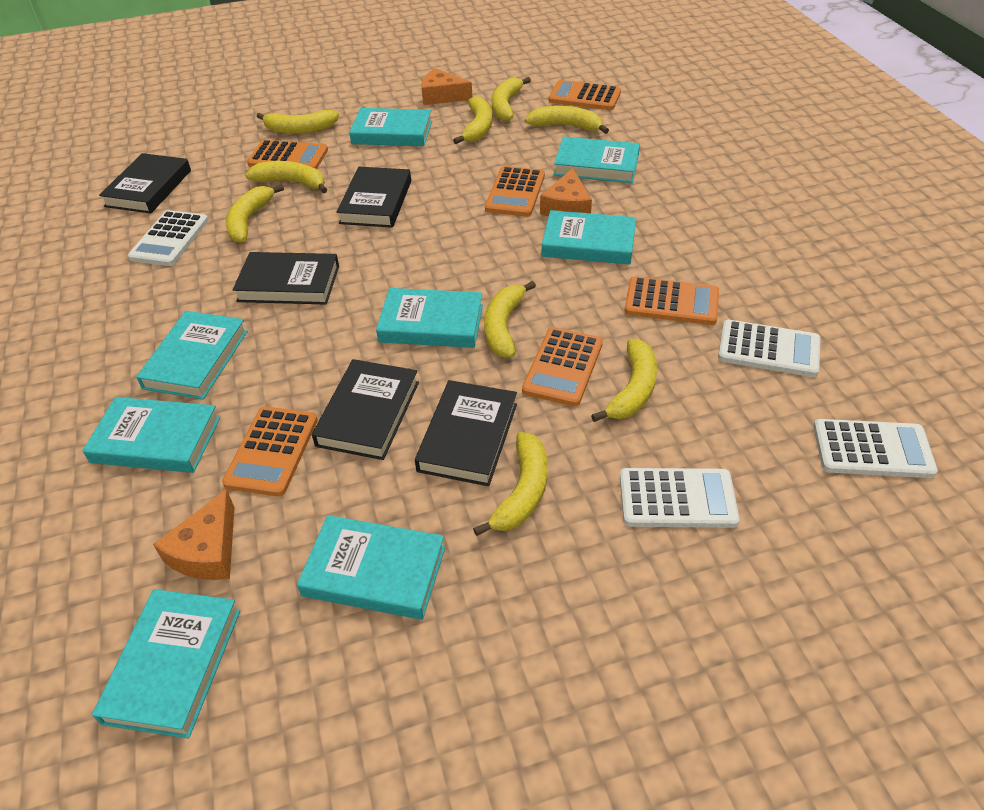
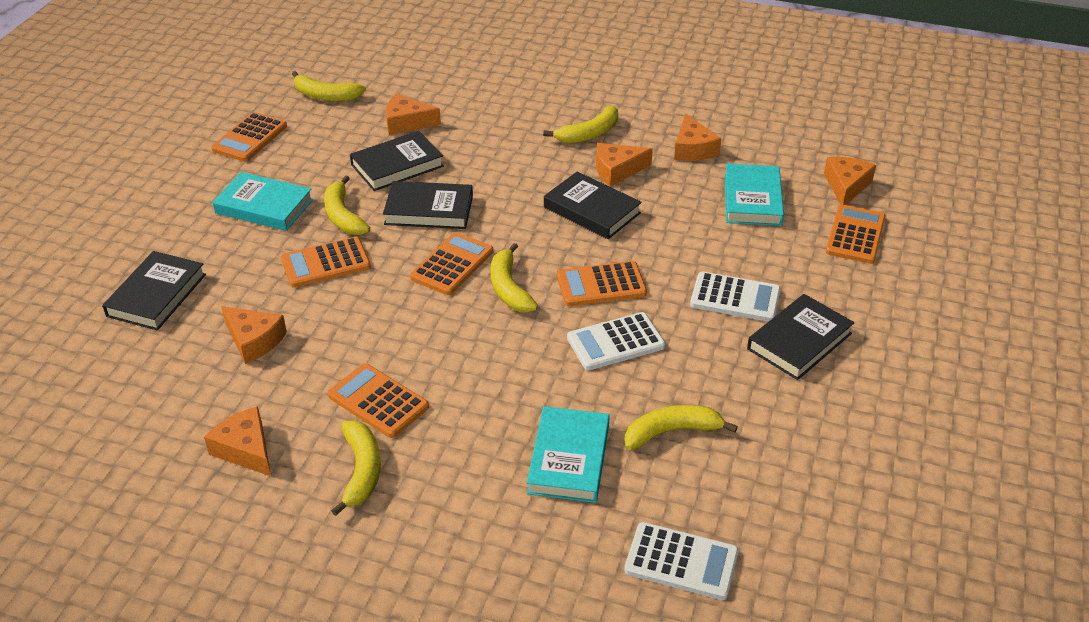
orange cheese: 3 -> 6
turquoise book: 8 -> 3
white calculator: 4 -> 3
yellow banana: 9 -> 6

